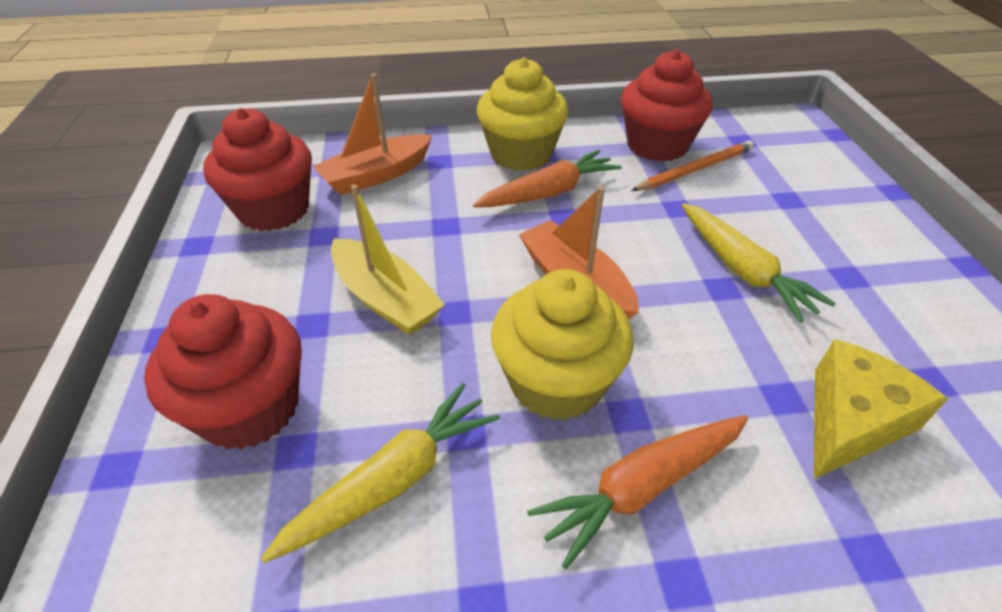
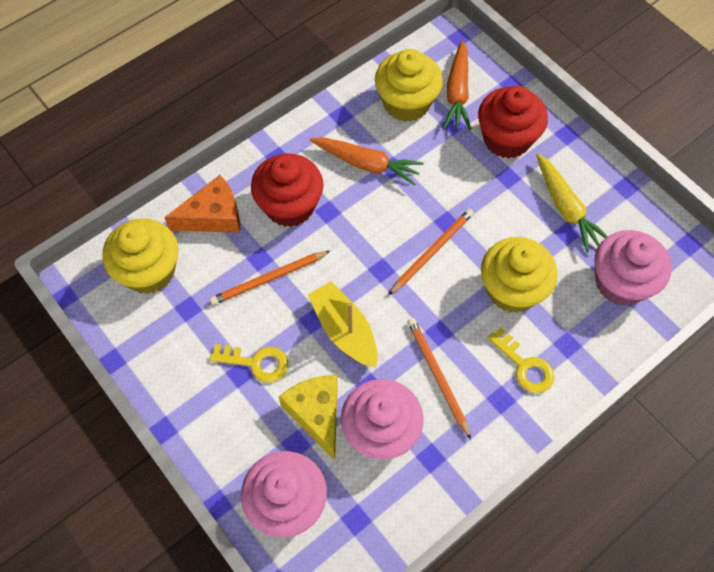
orange boat: 2 -> 0
orange cheese: 0 -> 1
orange pencil: 1 -> 3
pink cupcake: 0 -> 3
red cupcake: 3 -> 2
yellow carrot: 2 -> 1
yellow cupcake: 2 -> 3
yellow key: 0 -> 2

